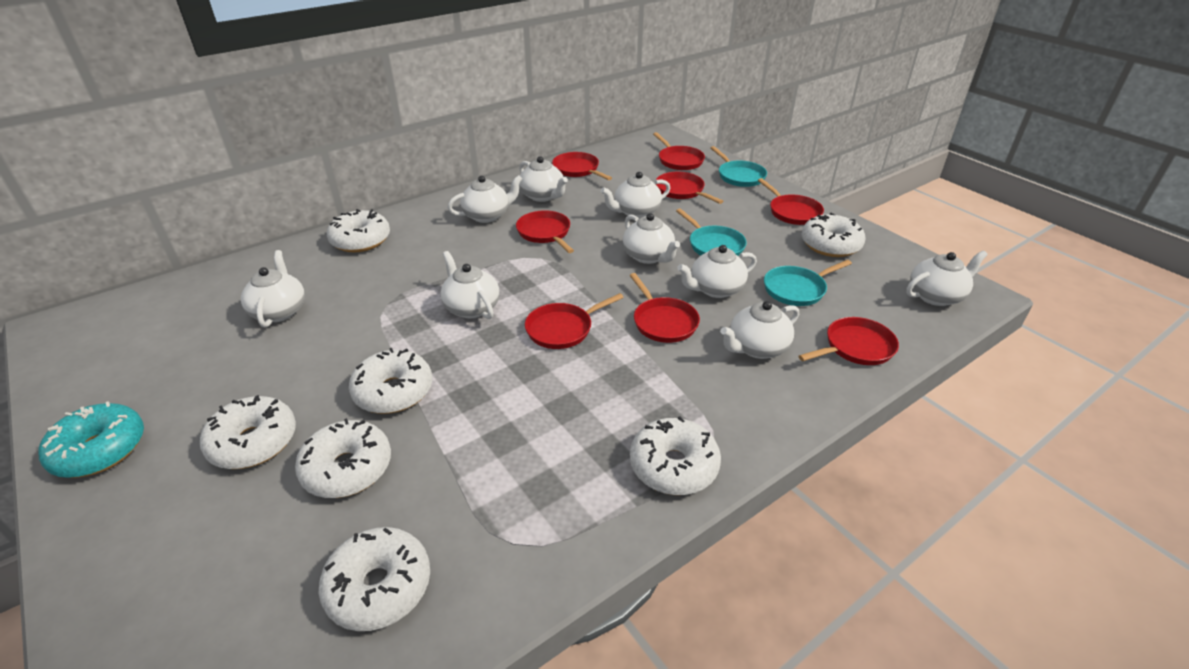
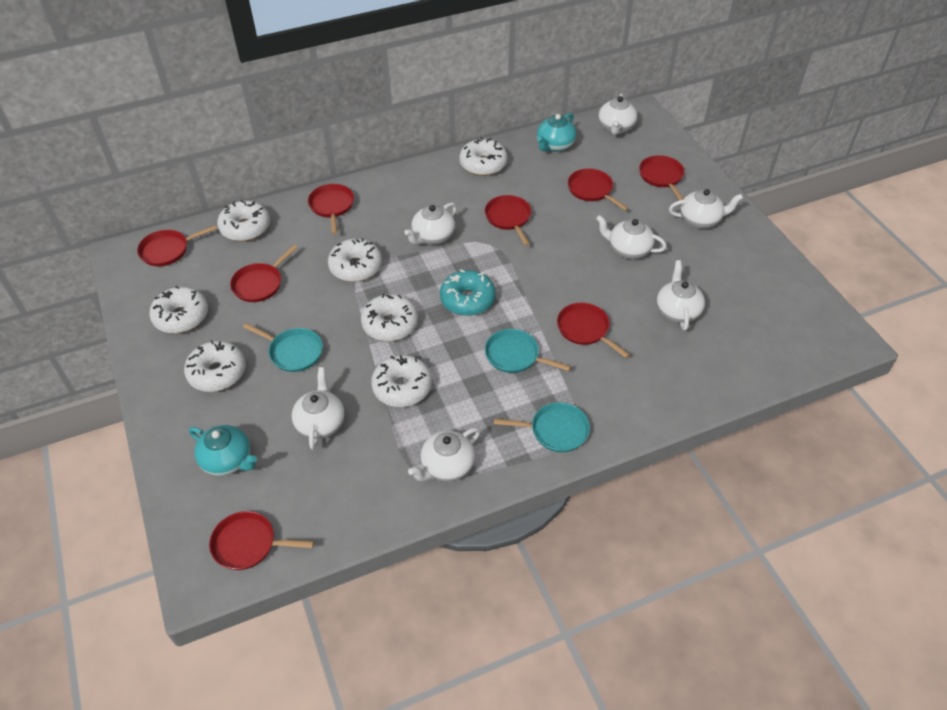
turquoise teapot: 0 -> 2
white teapot: 9 -> 7

